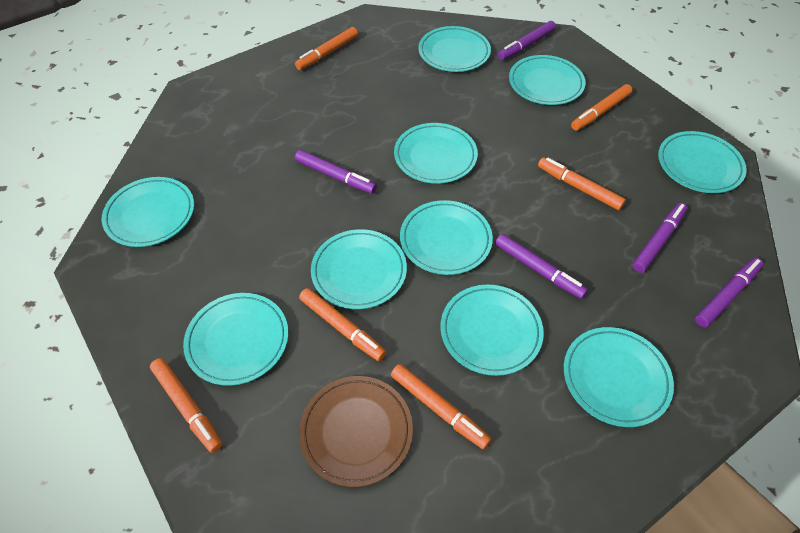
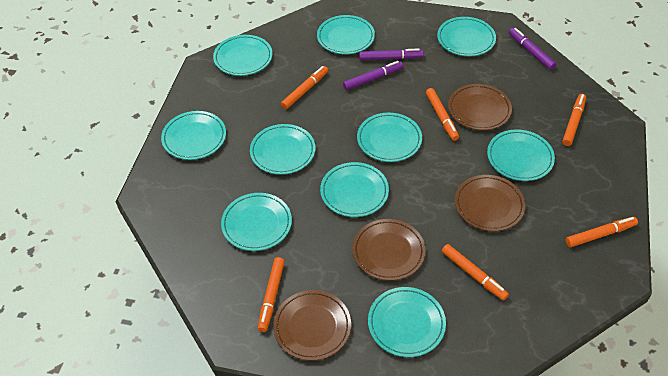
brown plate: 1 -> 4
purple marker: 5 -> 3

